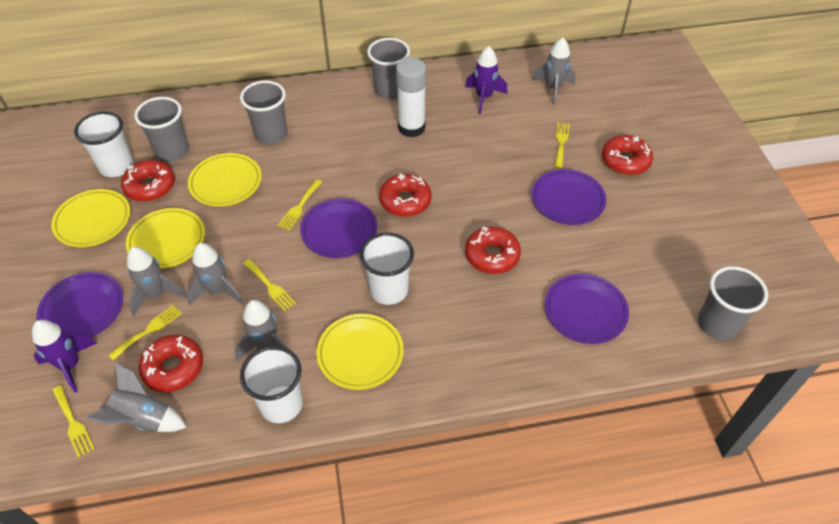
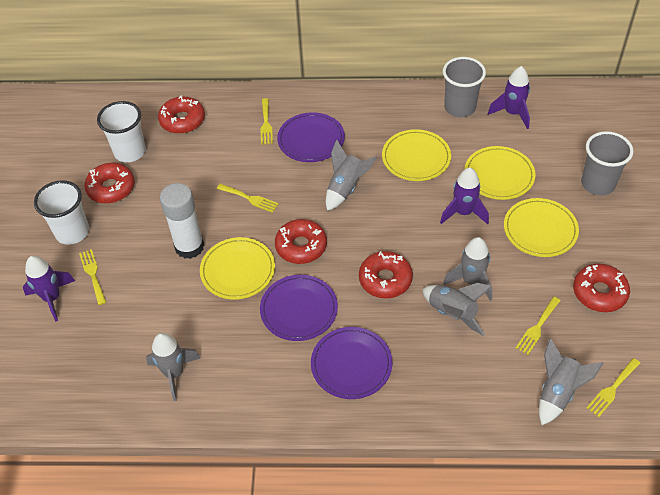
grey cup: 4 -> 2
purple plate: 4 -> 3
purple rocket: 2 -> 3
white cup: 3 -> 2

